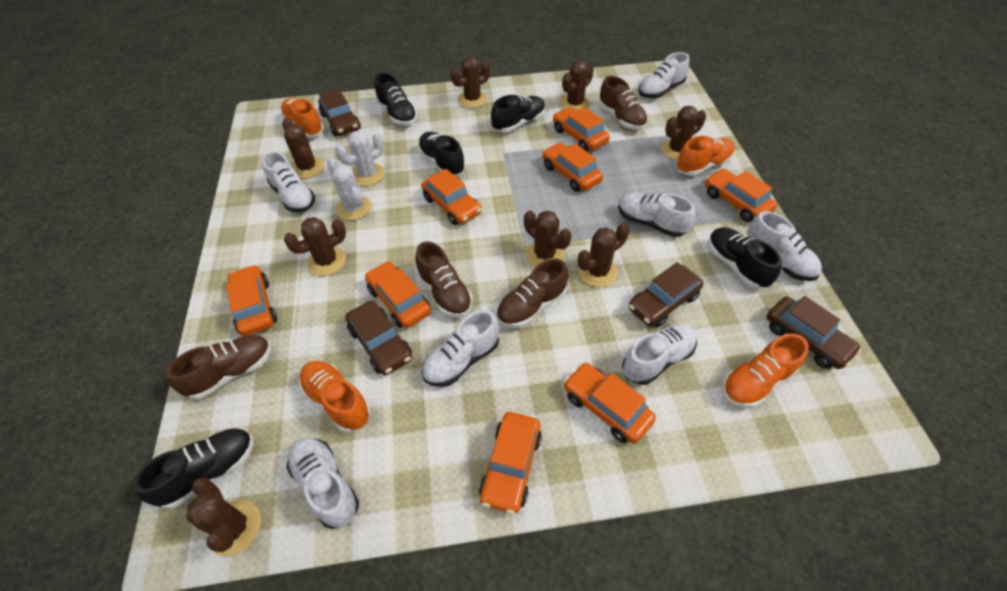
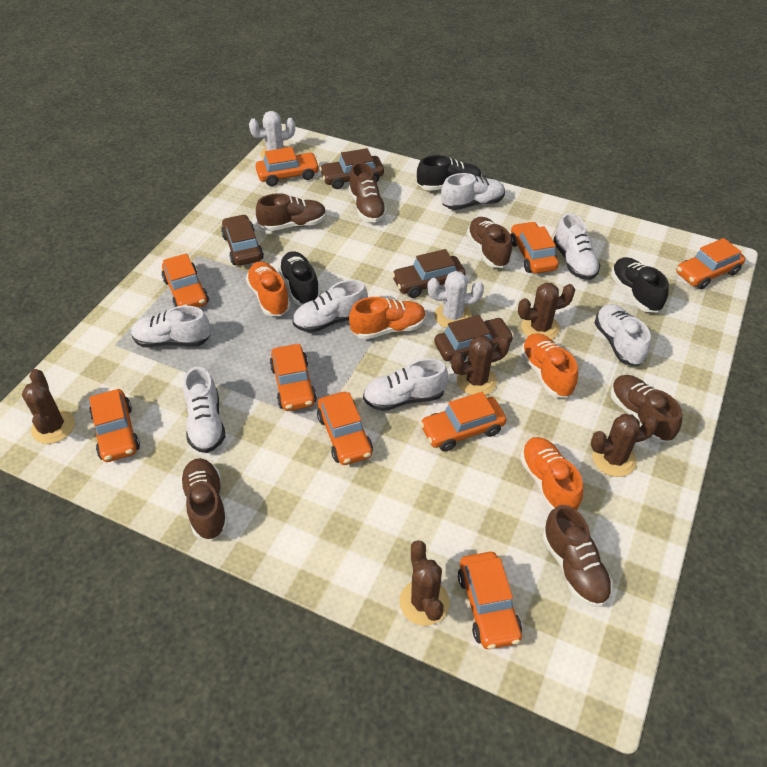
black shoe: 5 -> 3
brown cactus: 8 -> 5
brown shoe: 4 -> 6
orange car: 8 -> 9

